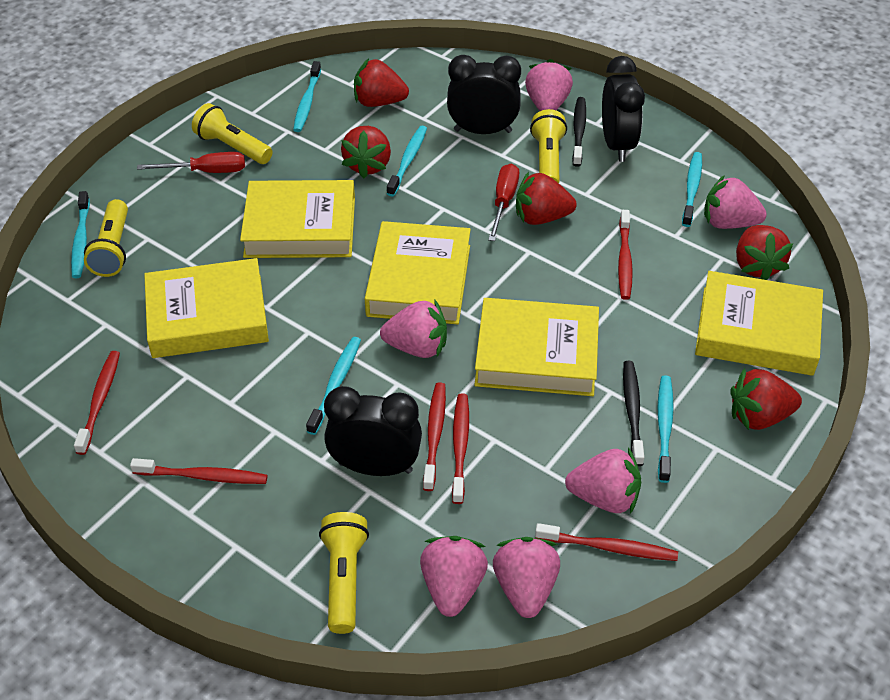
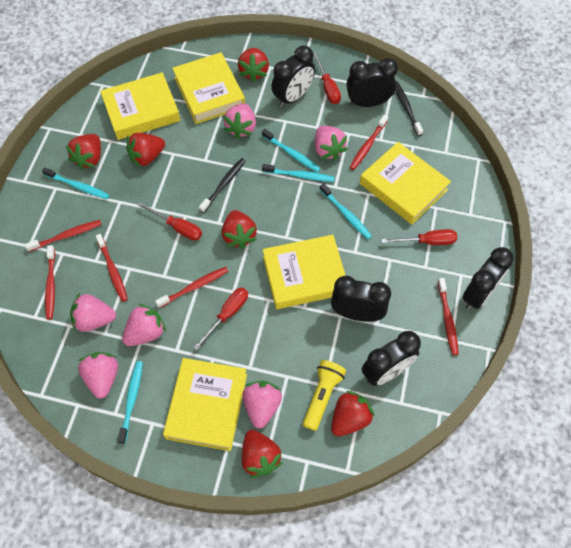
black clock: 3 -> 5
red screwdriver: 2 -> 4
red strawberry: 5 -> 6
turquoise toothbrush: 6 -> 5
yellow flashlight: 4 -> 1

